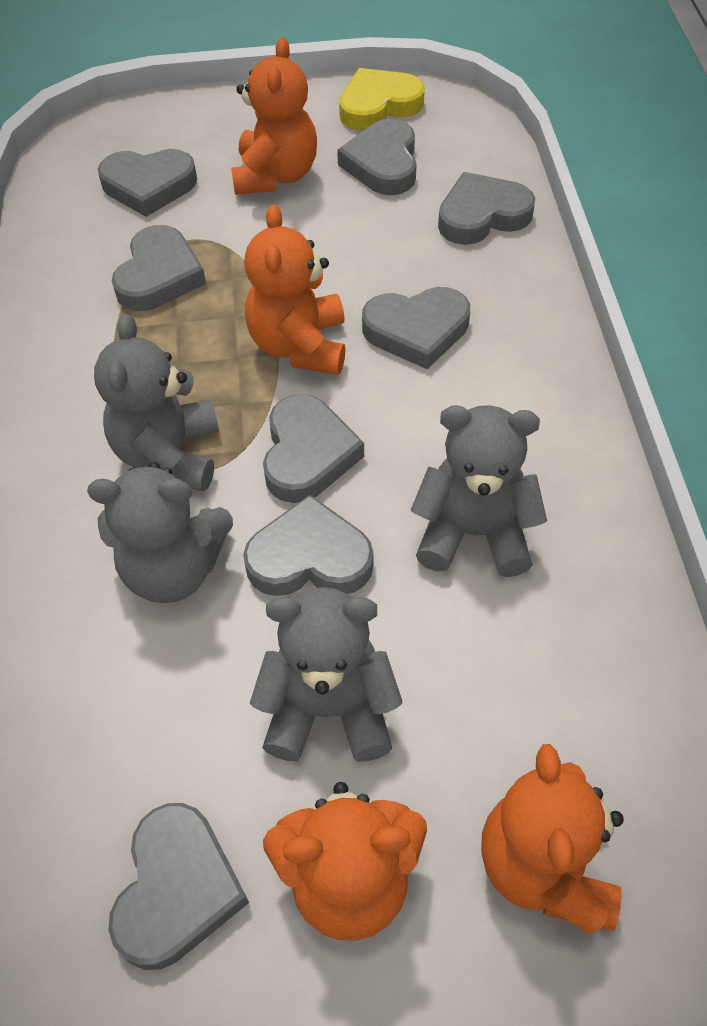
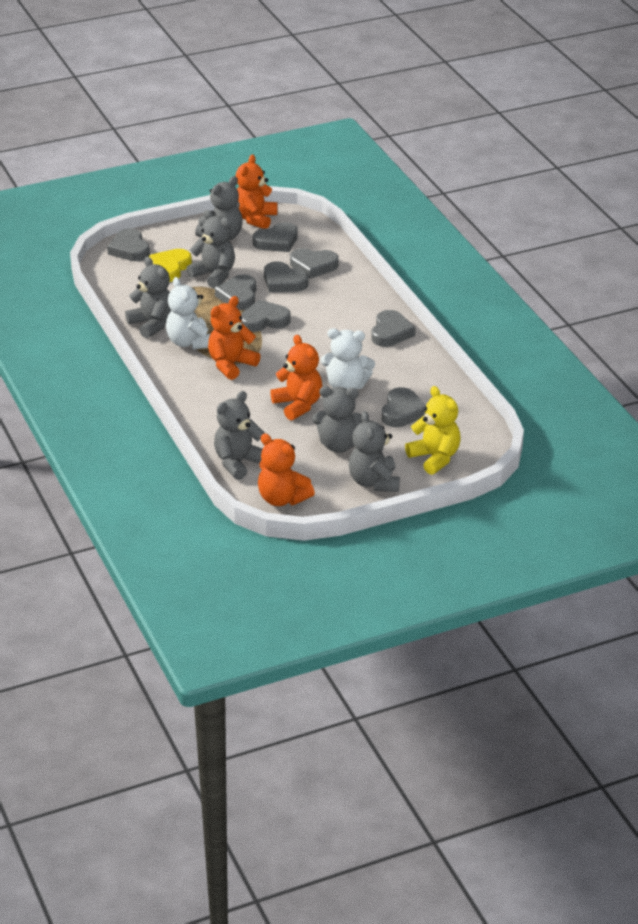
grey teddy bear: 4 -> 6
white teddy bear: 0 -> 2
yellow teddy bear: 0 -> 1

